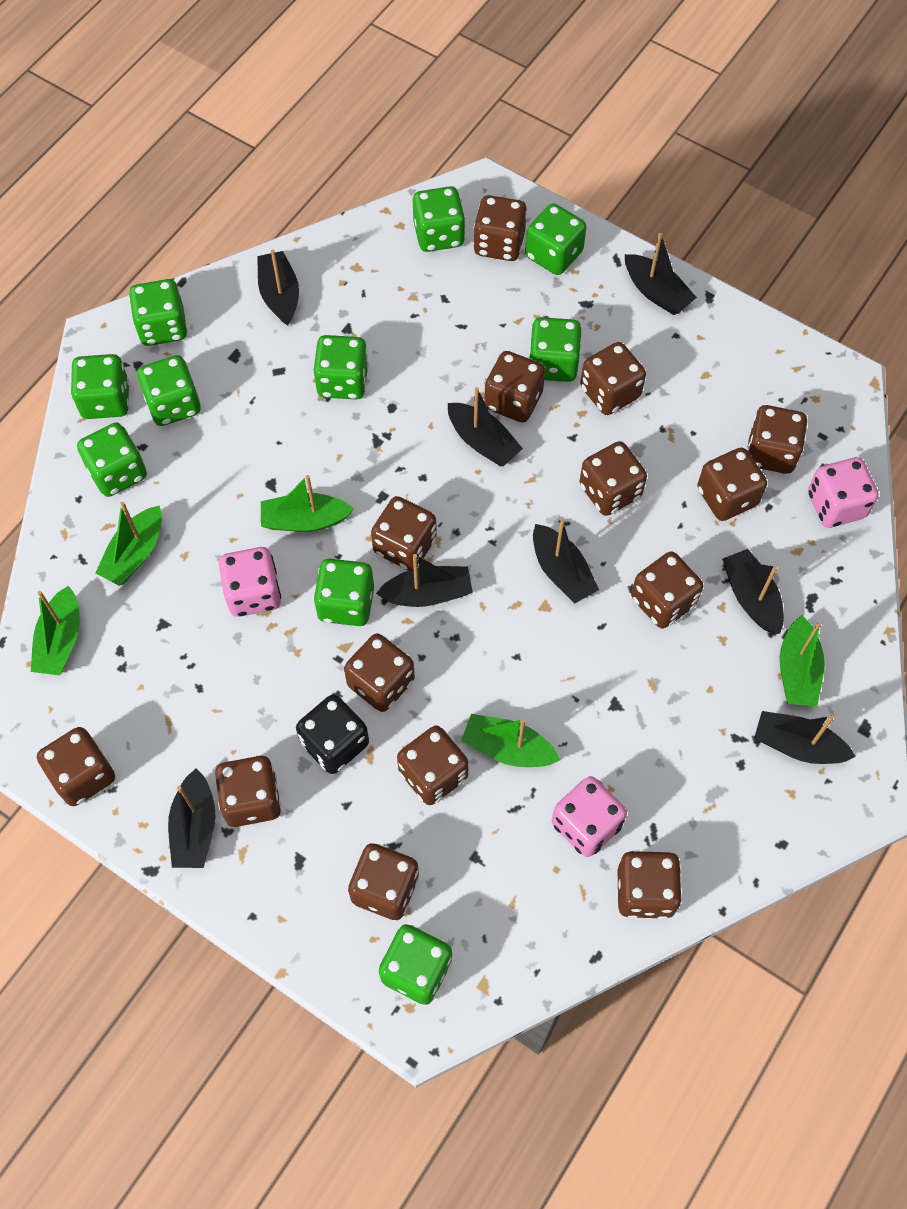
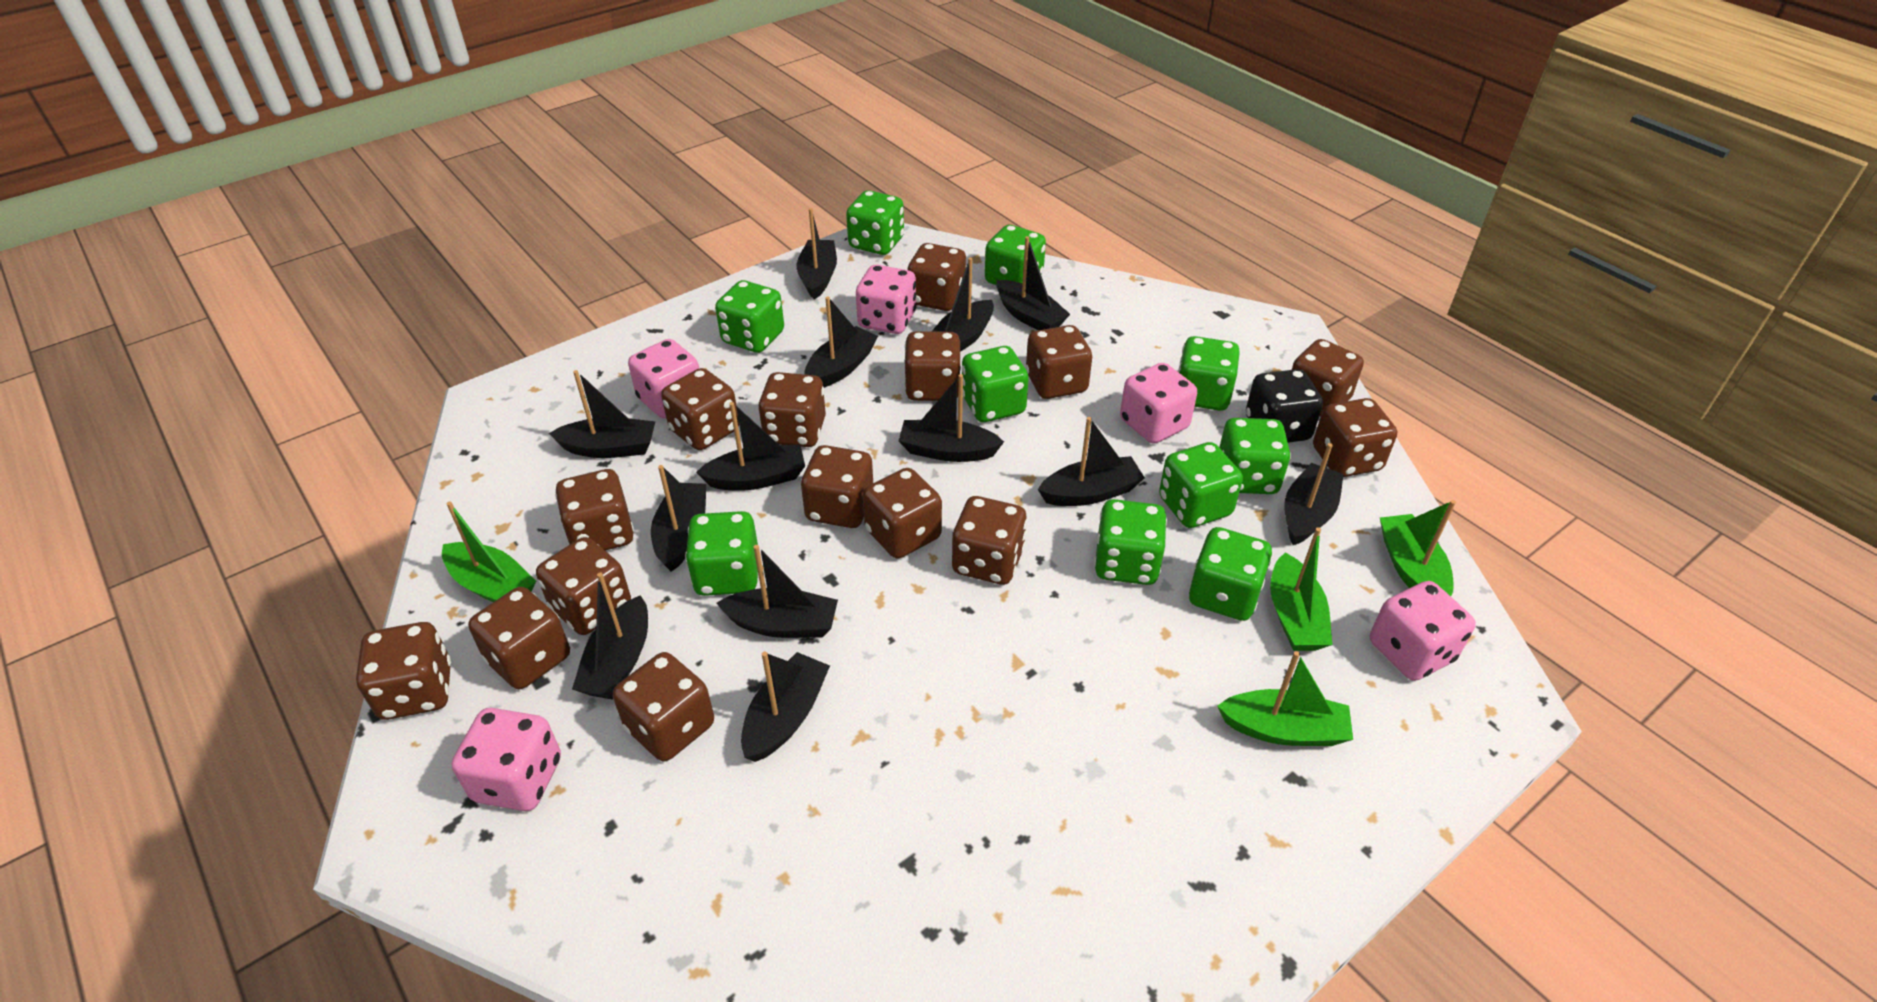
black boat: 8 -> 13
brown dice: 14 -> 15
green boat: 5 -> 4
pink dice: 3 -> 5

